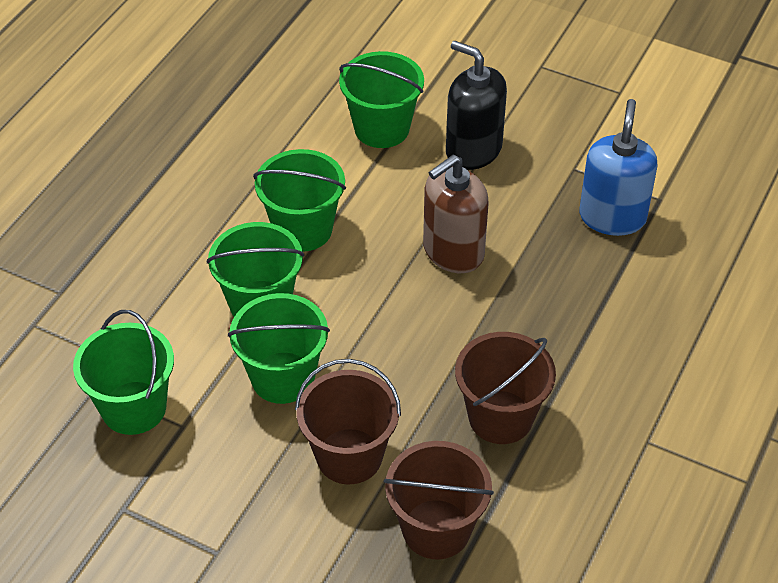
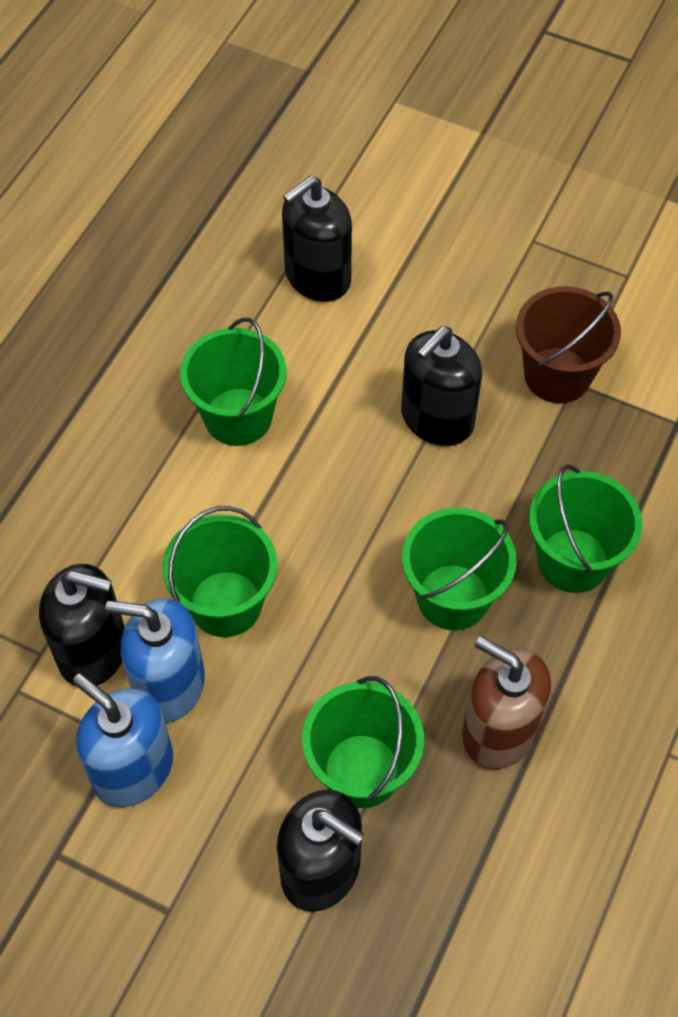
black soap dispenser: 1 -> 4
blue soap dispenser: 1 -> 2
brown bucket: 3 -> 1

